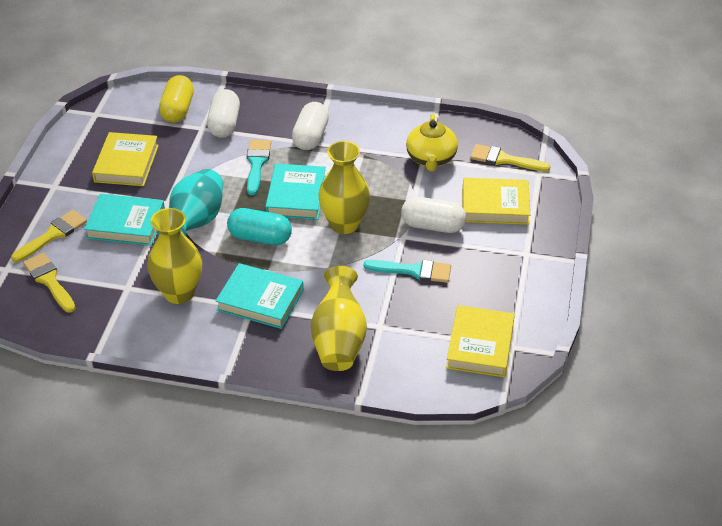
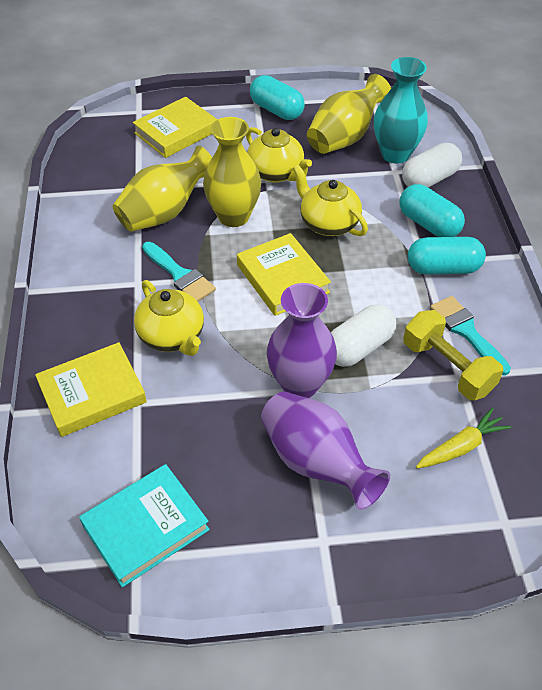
purple vase: 0 -> 2
turquoise book: 3 -> 1
turquoise capsule: 1 -> 3
white capsule: 3 -> 2
yellow brush: 3 -> 0
yellow capsule: 1 -> 0
yellow carrot: 0 -> 1
yellow dumbbell: 0 -> 1
yellow teapot: 1 -> 3

